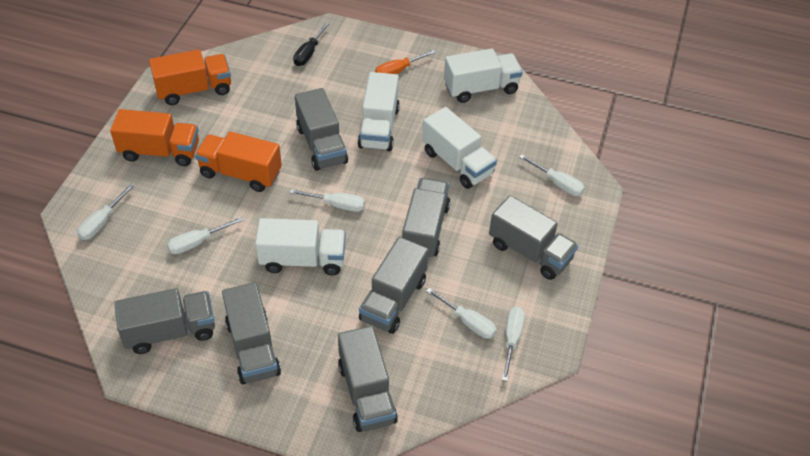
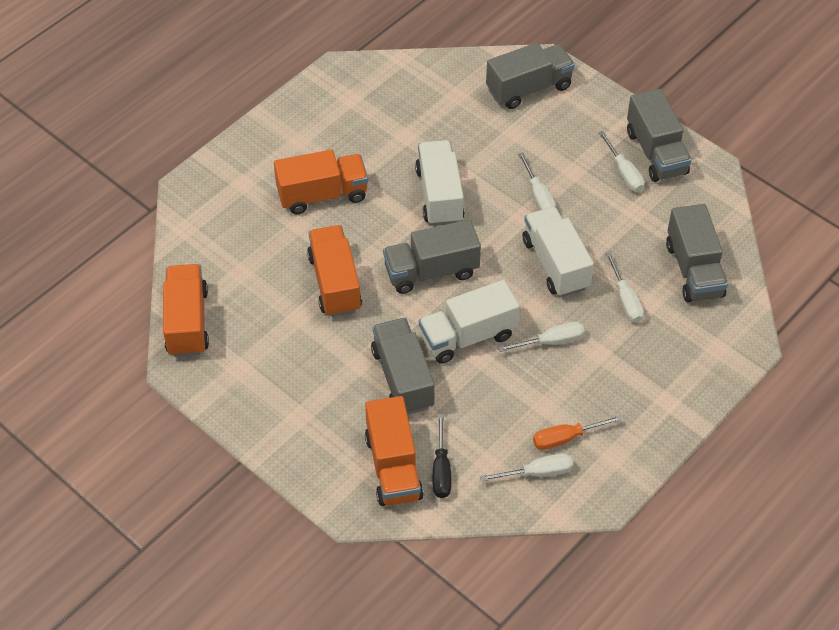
grey truck: 7 -> 5
orange truck: 3 -> 4
white screwdriver: 6 -> 5
white truck: 4 -> 3

